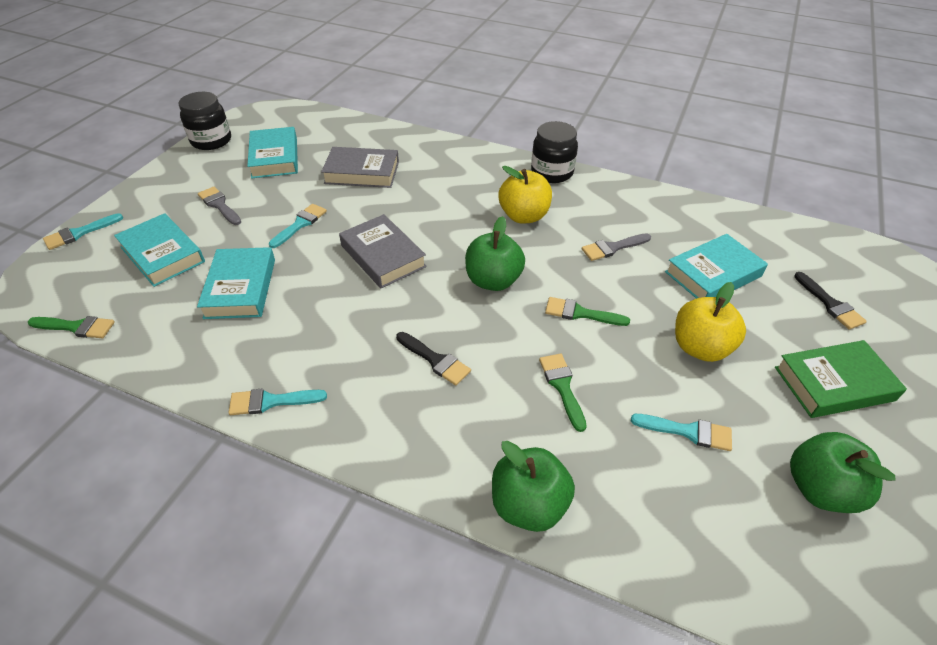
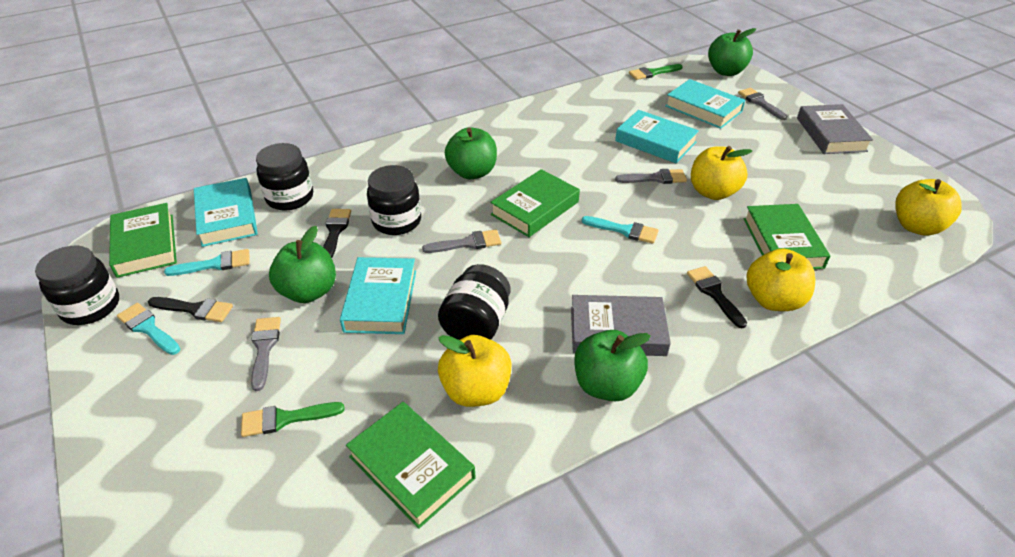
black brush: 2 -> 3
black jar: 2 -> 4
green apple: 3 -> 4
green book: 1 -> 4
green brush: 3 -> 2
grey brush: 2 -> 4
turquoise brush: 4 -> 3
yellow apple: 2 -> 4

